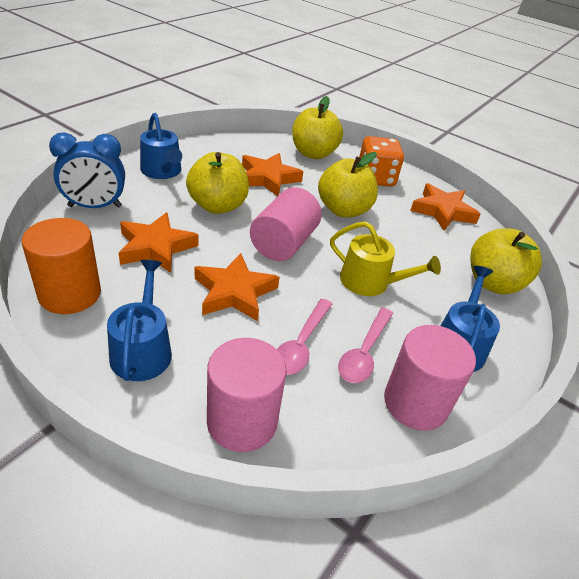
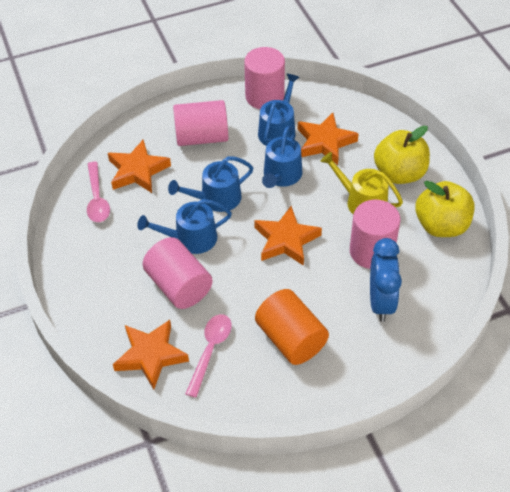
blue watering can: 3 -> 4
orange dice: 1 -> 0
pink cylinder: 3 -> 4
yellow apple: 4 -> 2

